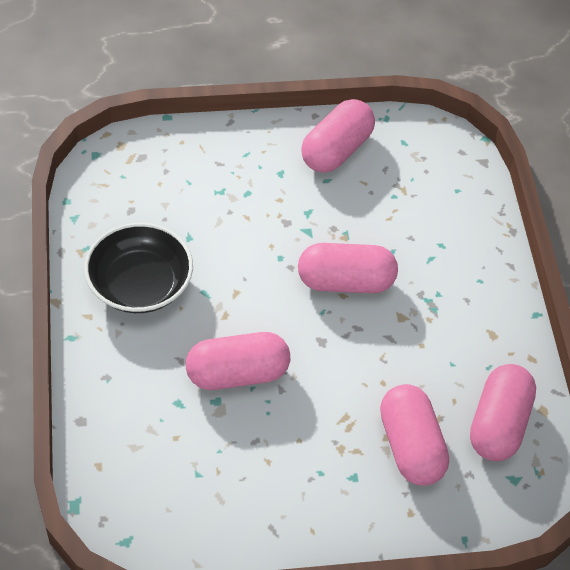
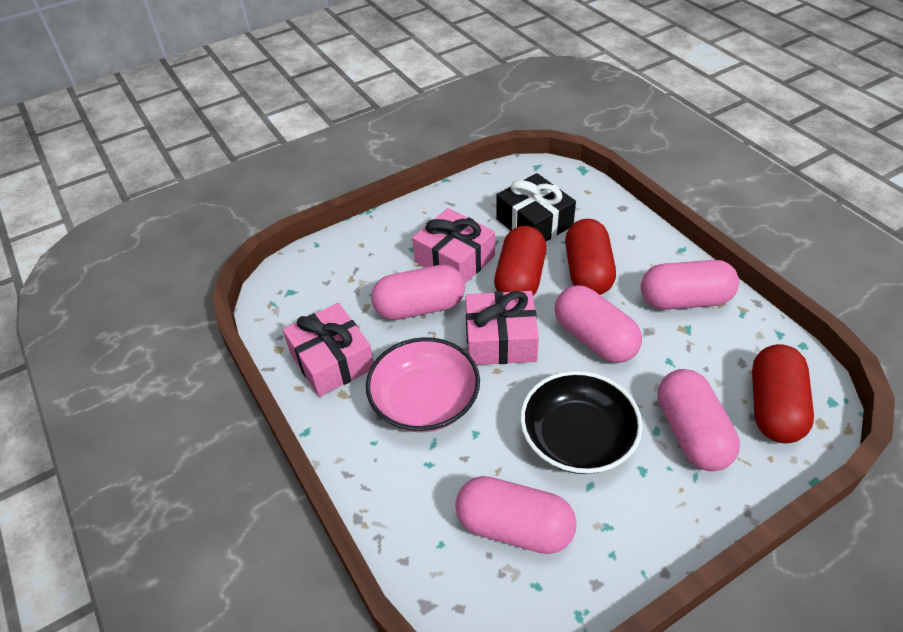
black gift: 0 -> 1
pink bowl: 0 -> 1
pink gift: 0 -> 3
red capsule: 0 -> 3

